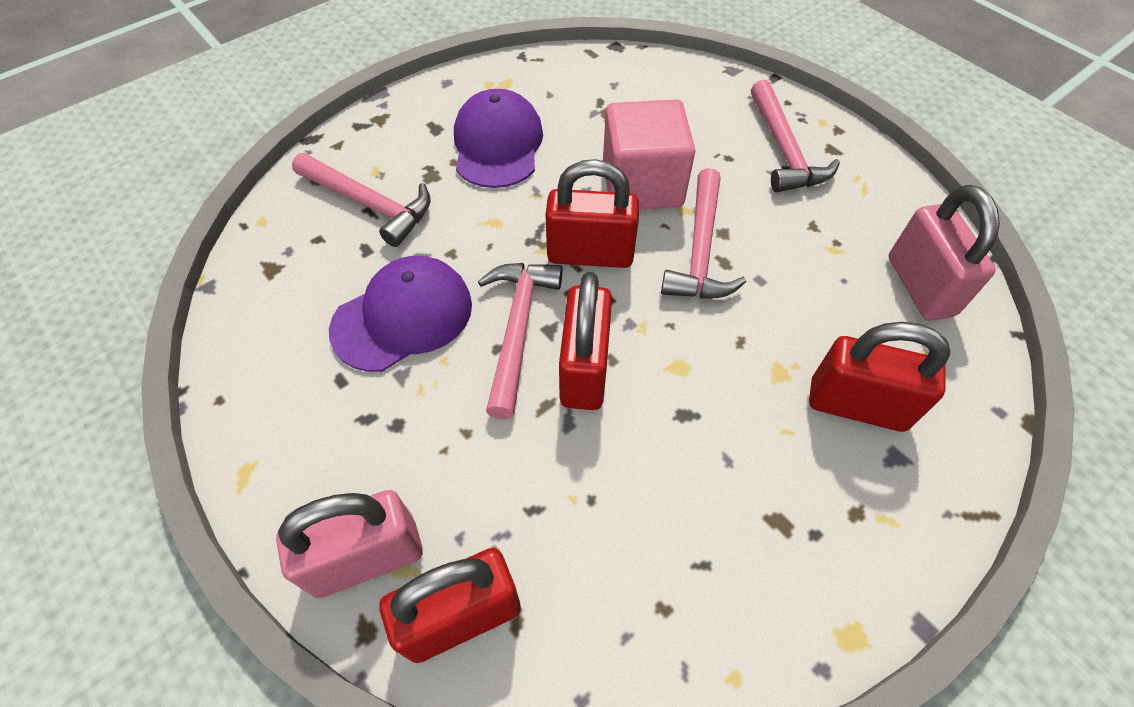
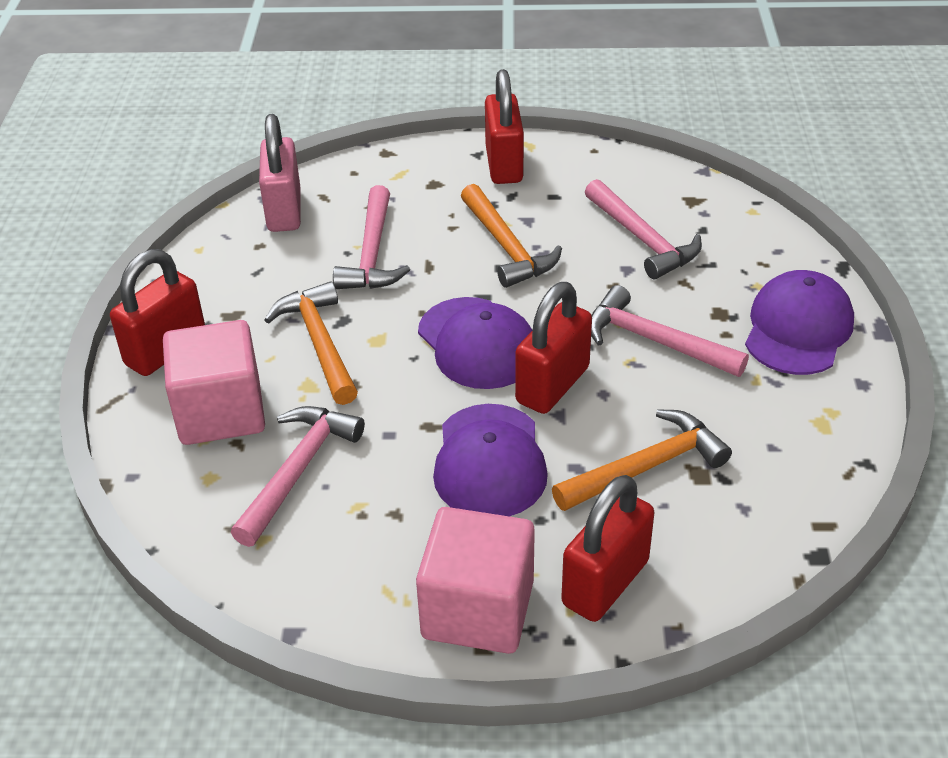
orange hammer: 0 -> 3
pink cube: 1 -> 2
pink padlock: 2 -> 1
purple cap: 2 -> 3

